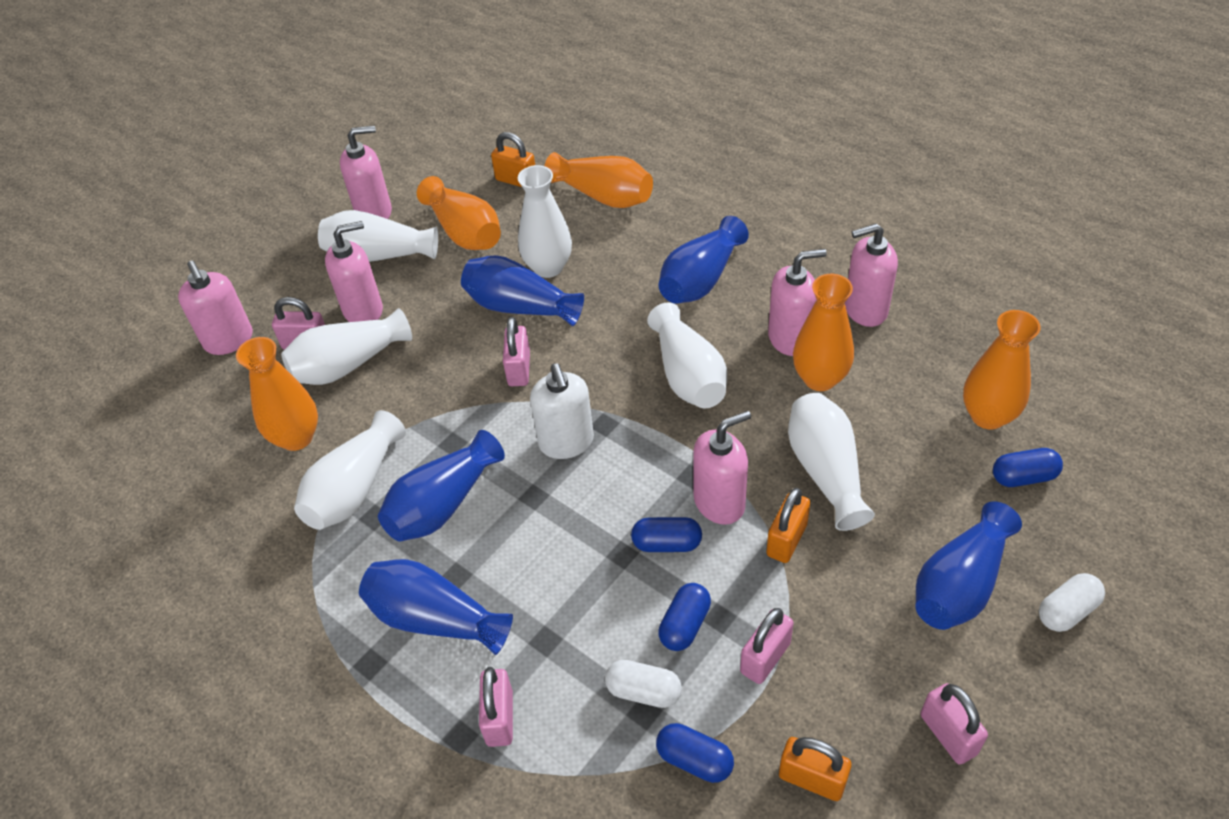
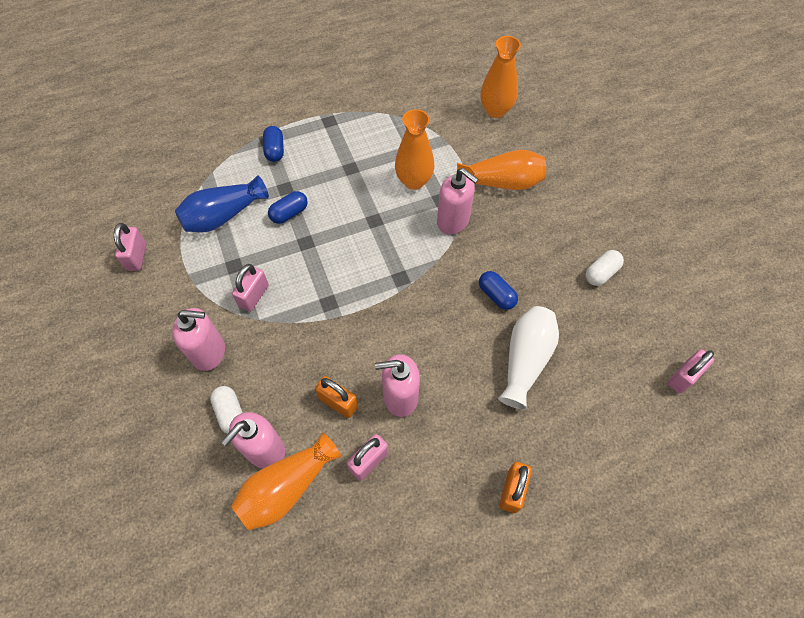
blue capsule: 4 -> 3
blue vase: 5 -> 1
orange padlock: 3 -> 2
orange vase: 5 -> 4
pink padlock: 5 -> 4
pink soap dispenser: 6 -> 4
white soap dispenser: 1 -> 0
white vase: 6 -> 1

